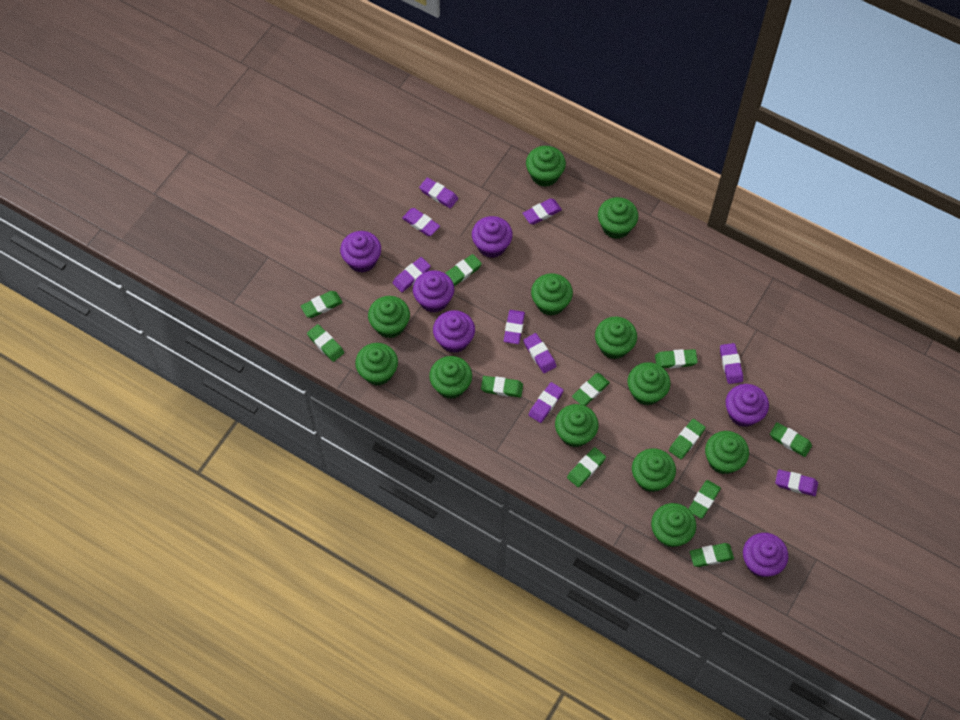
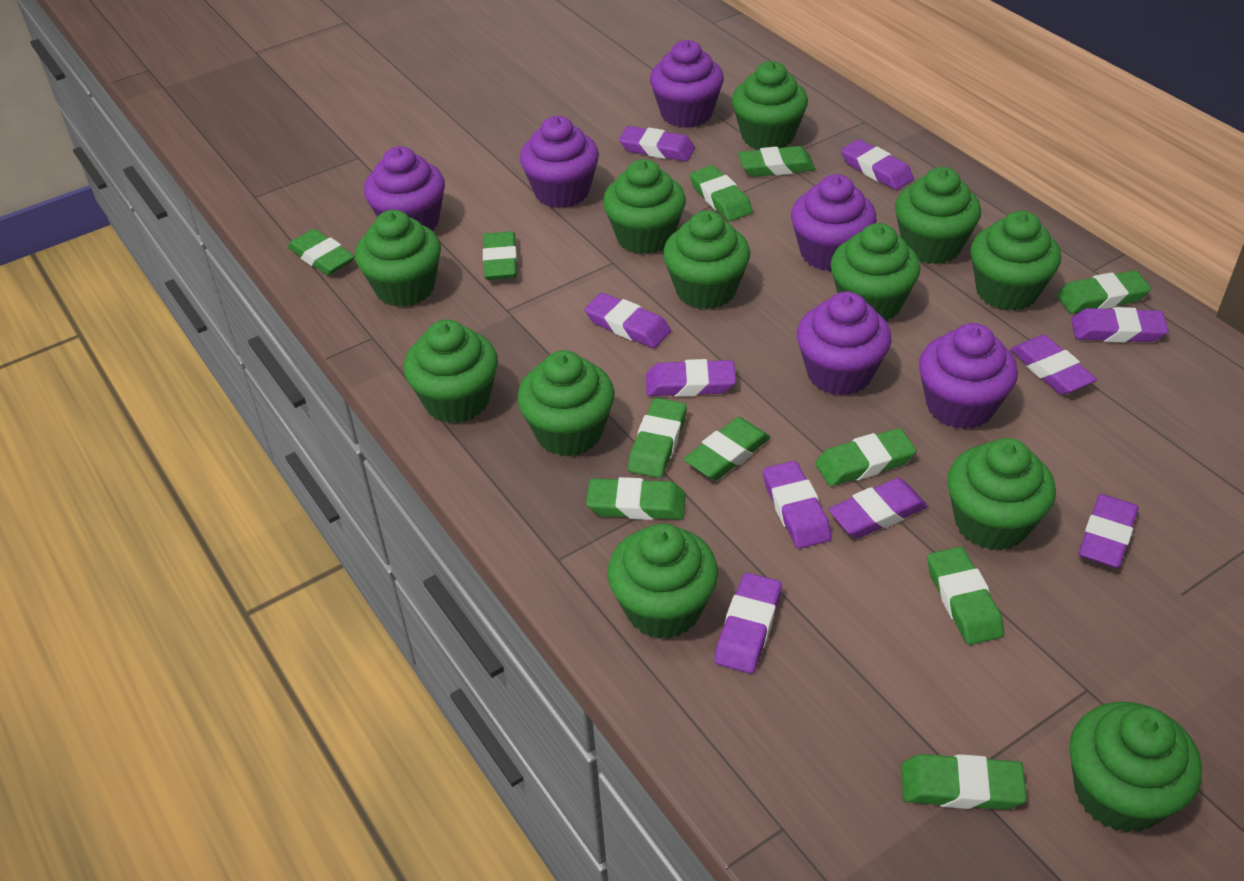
purple eraser: 9 -> 10

